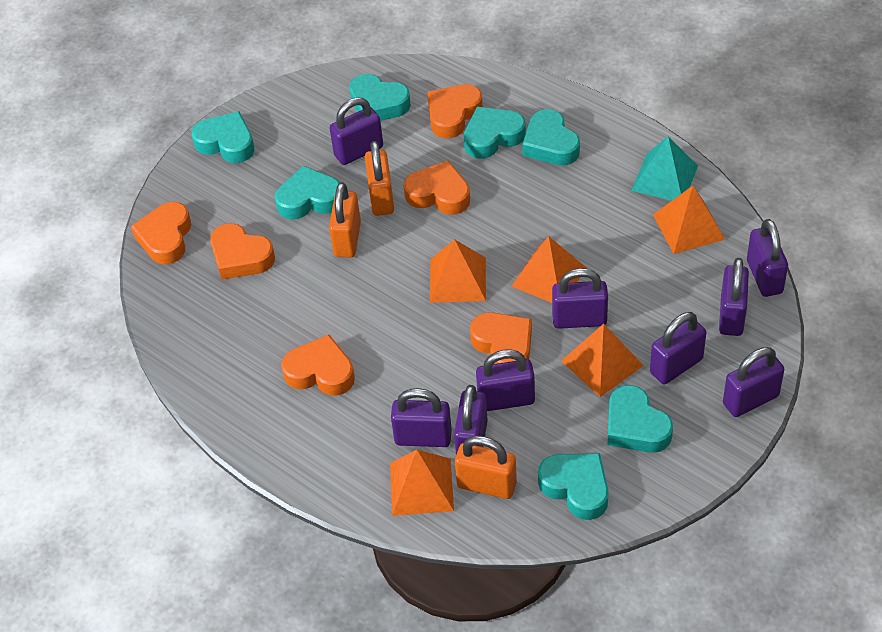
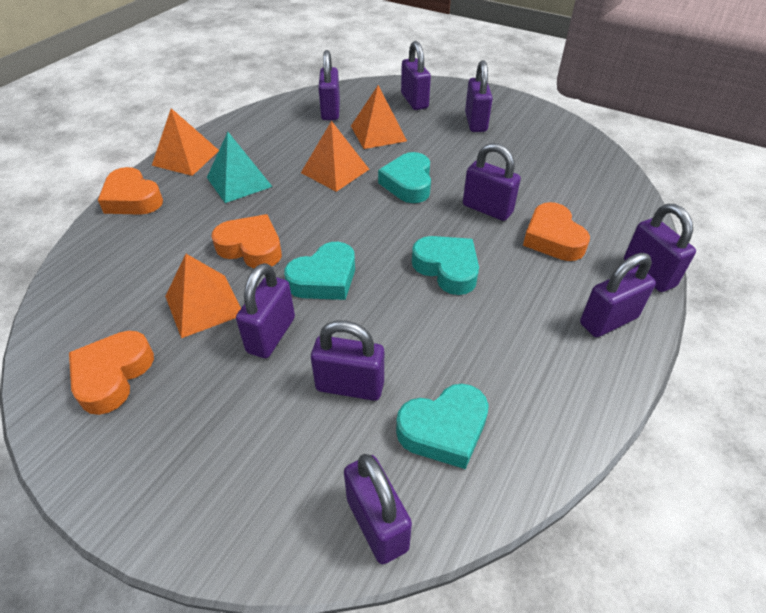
orange heart: 6 -> 4
orange padlock: 3 -> 0
orange pyramid: 5 -> 4
turquoise heart: 7 -> 4

